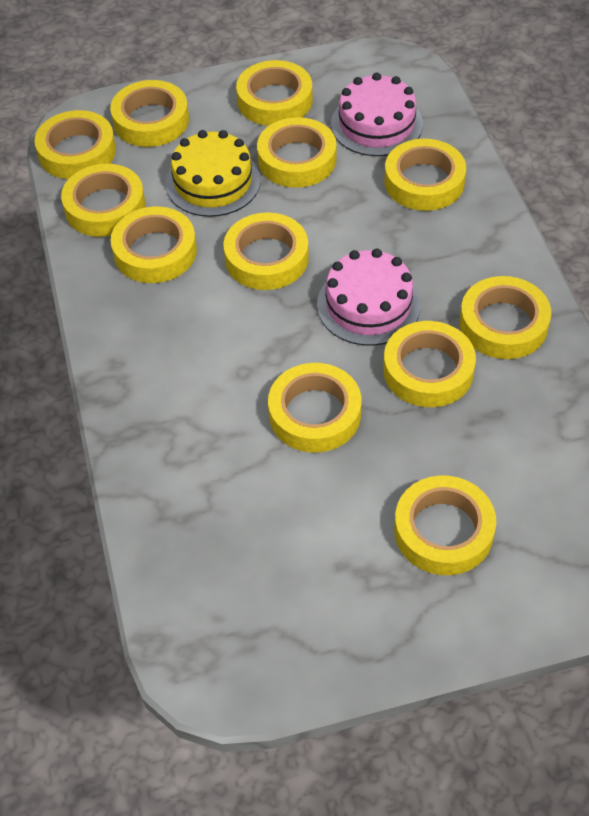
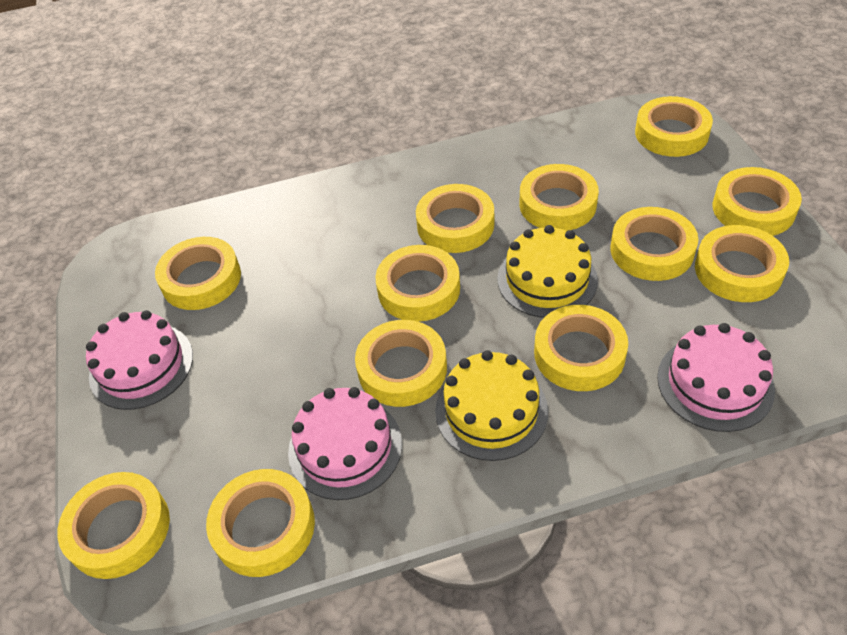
pink cake: 2 -> 3
yellow cake: 1 -> 2

